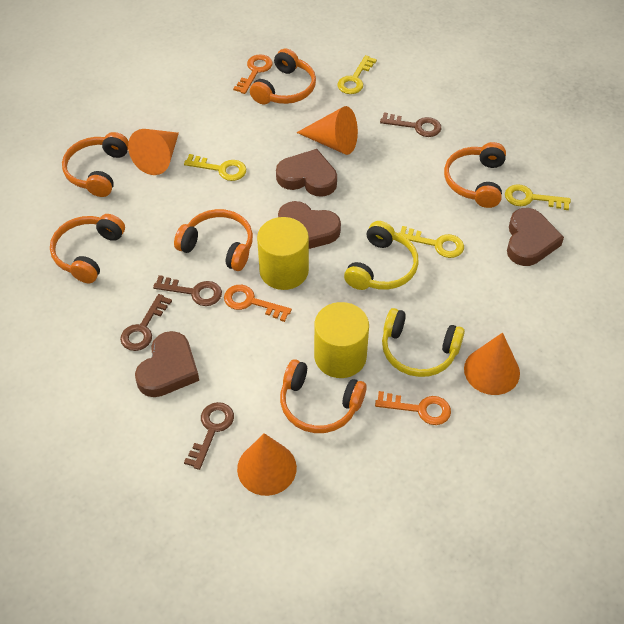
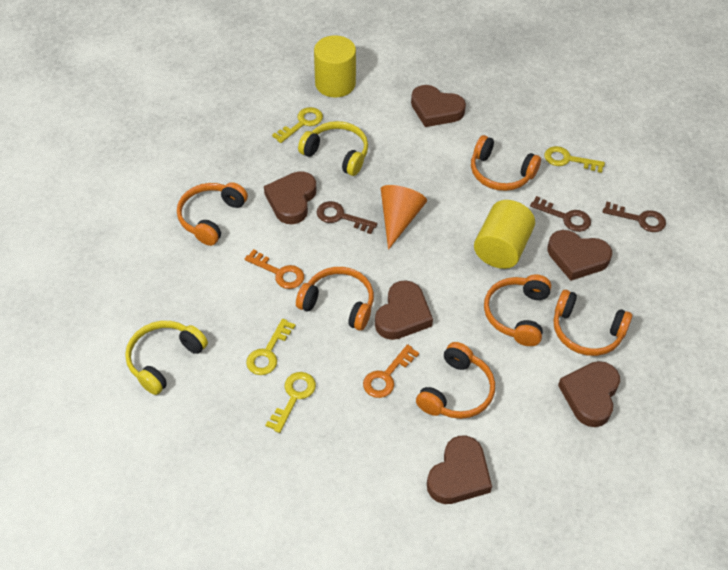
brown heart: 4 -> 6
brown key: 4 -> 3
orange cone: 4 -> 1
orange key: 3 -> 2

